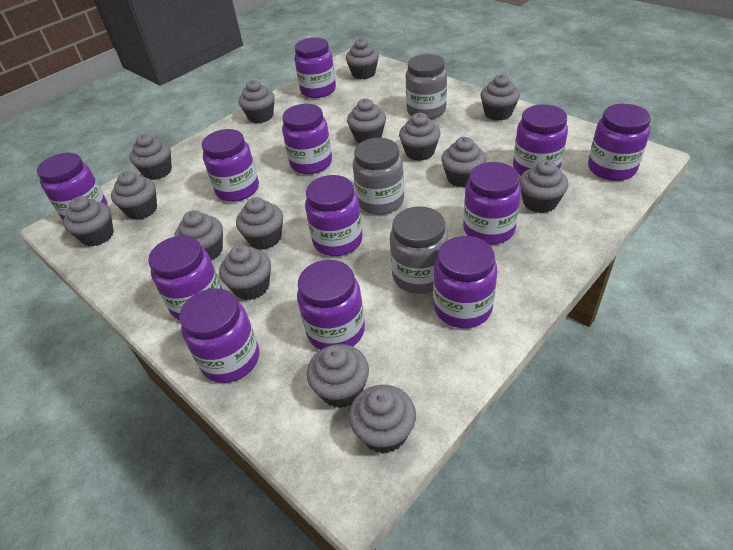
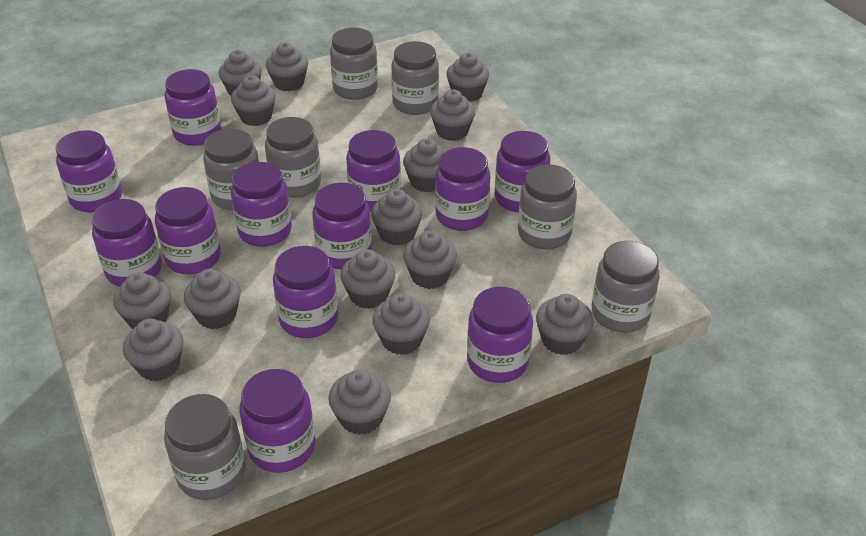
grey jar: 3 -> 7

